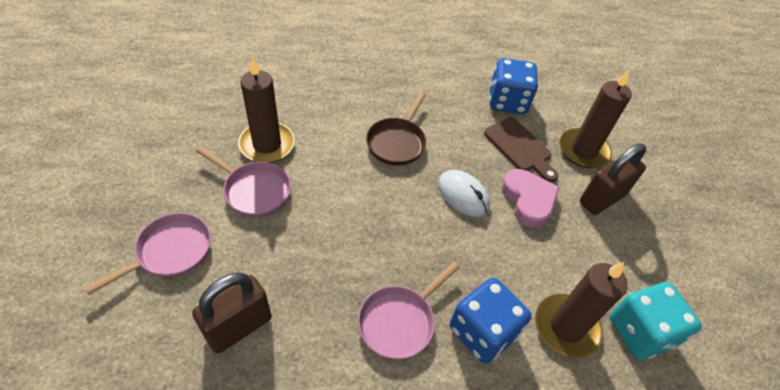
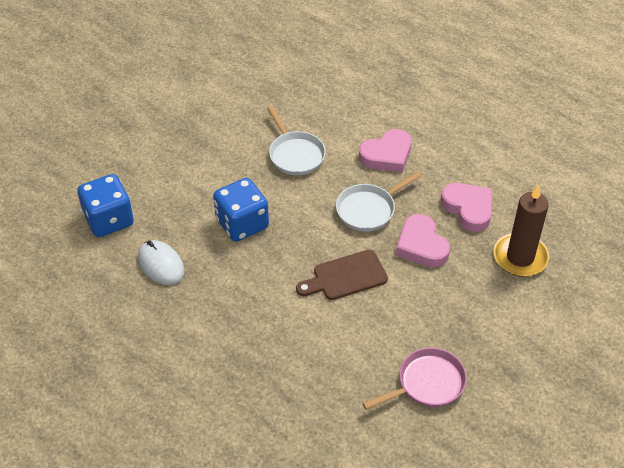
brown candle: 3 -> 1
brown padlock: 2 -> 0
brown pan: 1 -> 0
pink heart: 1 -> 3
pink pan: 3 -> 1
turquoise dice: 1 -> 0
white pan: 0 -> 2

